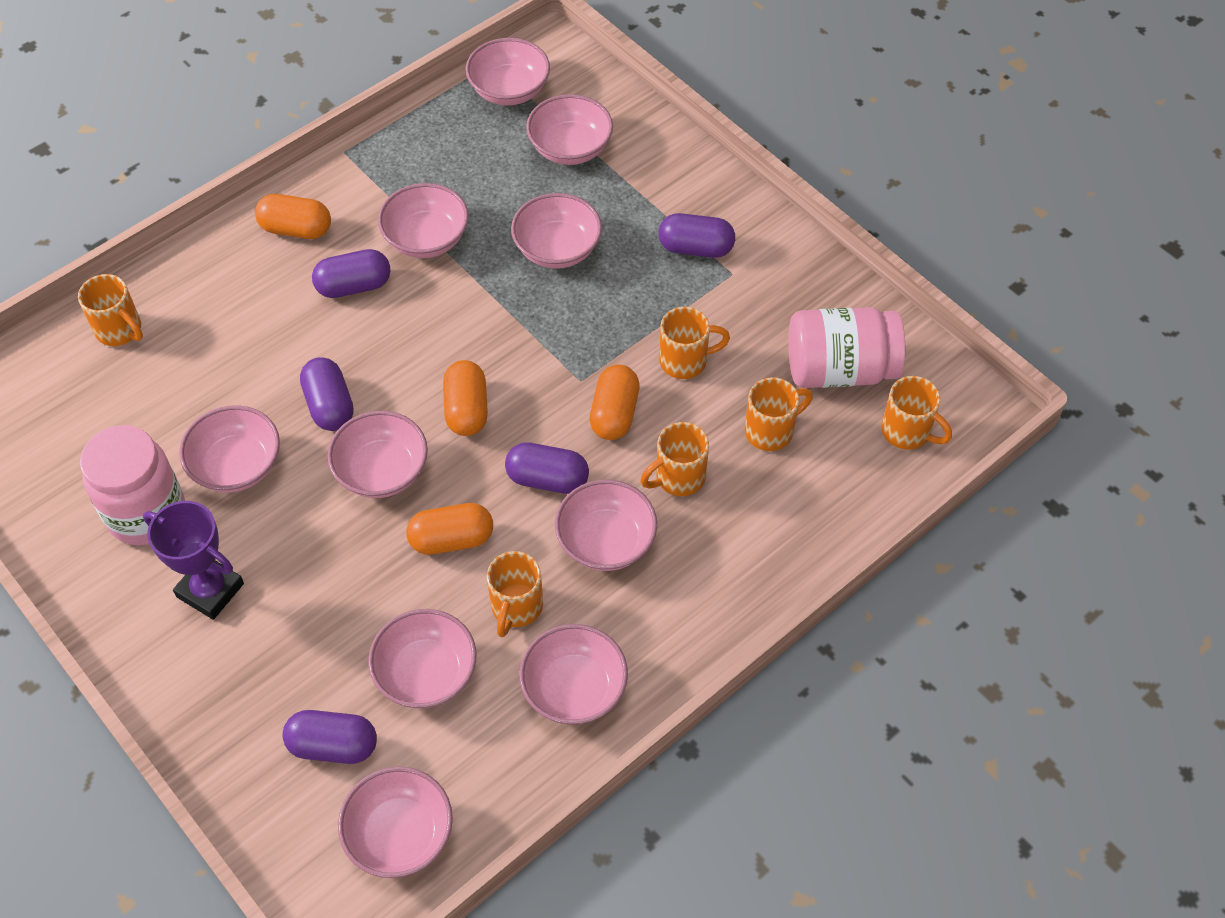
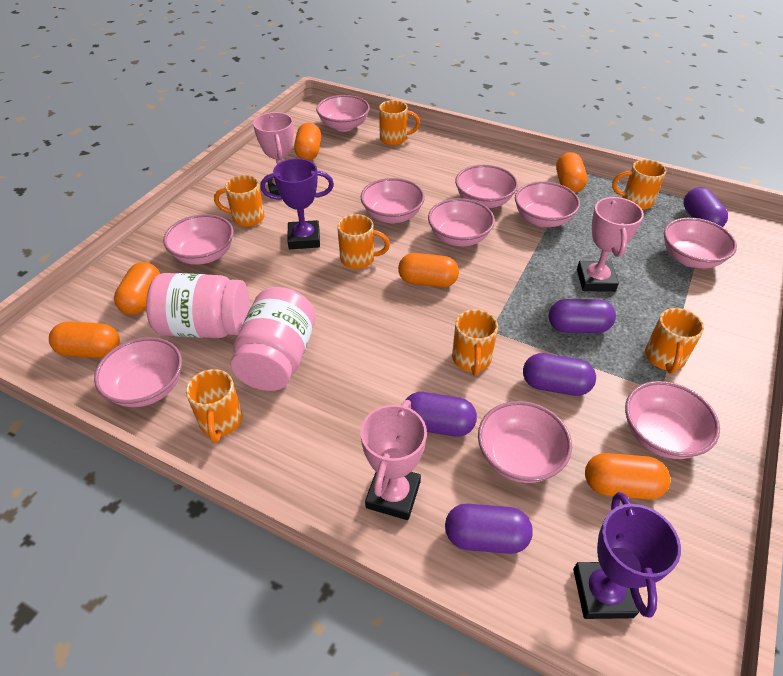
orange capsule: 4 -> 6
orange mug: 6 -> 7
pink trophy: 0 -> 3
purple trophy: 1 -> 2

